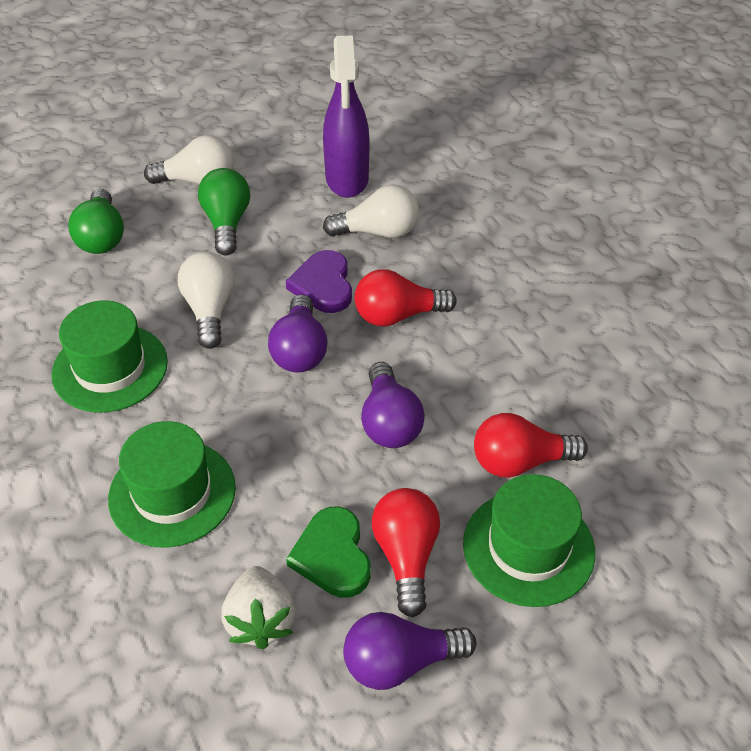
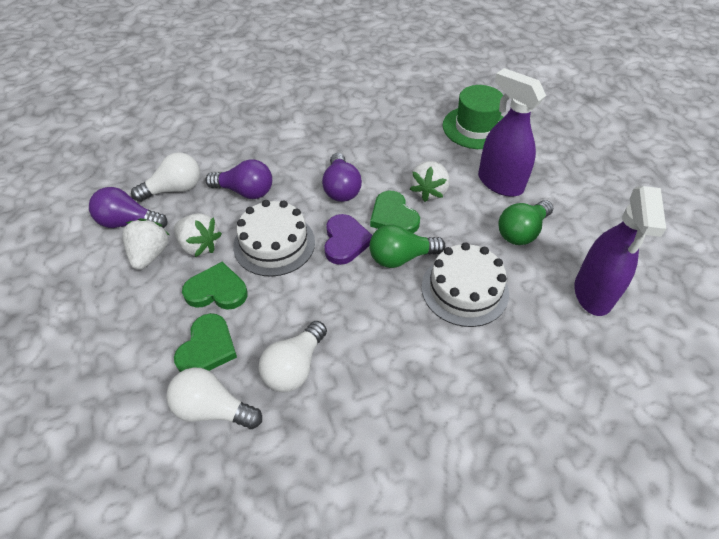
green hat: 3 -> 1
green heart: 1 -> 3
purple spray bottle: 1 -> 2
red light bulb: 3 -> 0
white cake: 0 -> 2
white strawberry: 1 -> 3

